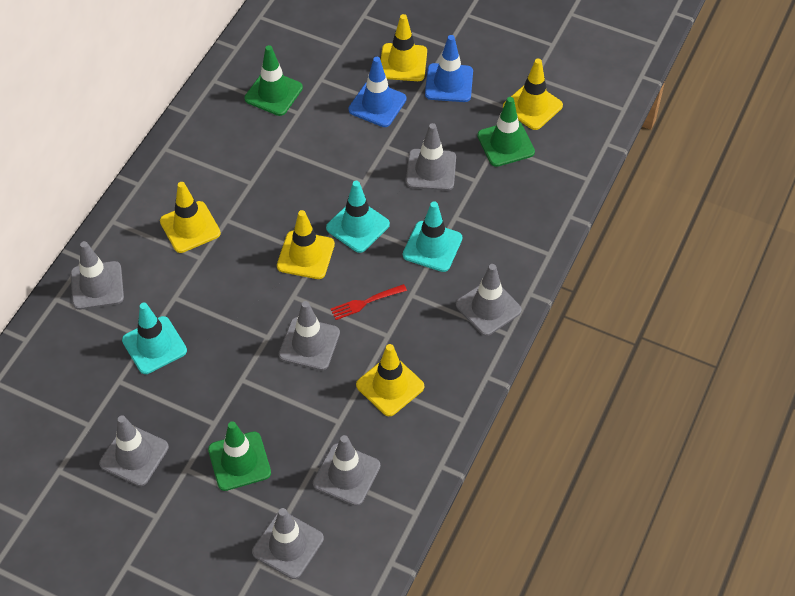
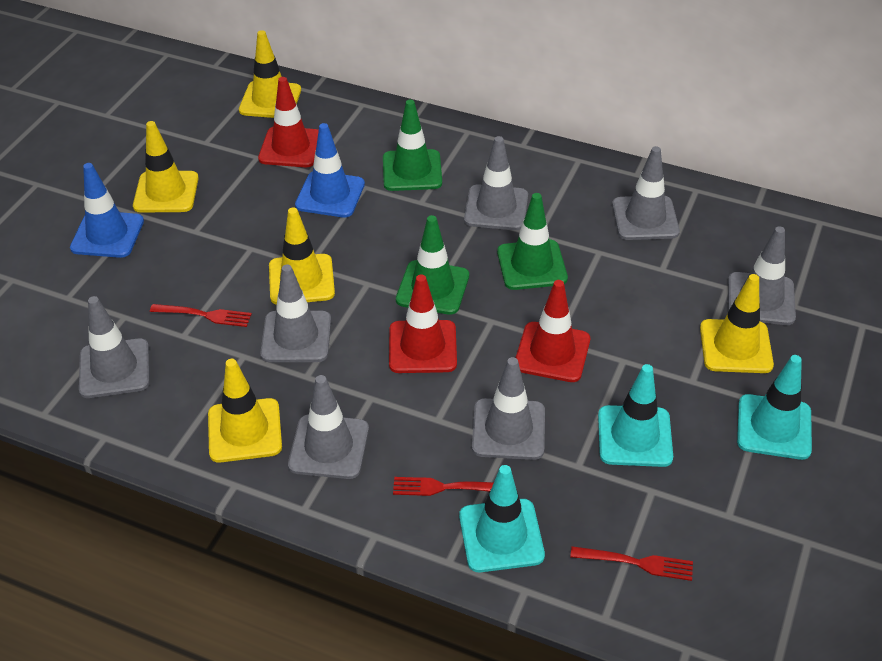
red fork: 1 -> 3
red traffic cone: 0 -> 3

